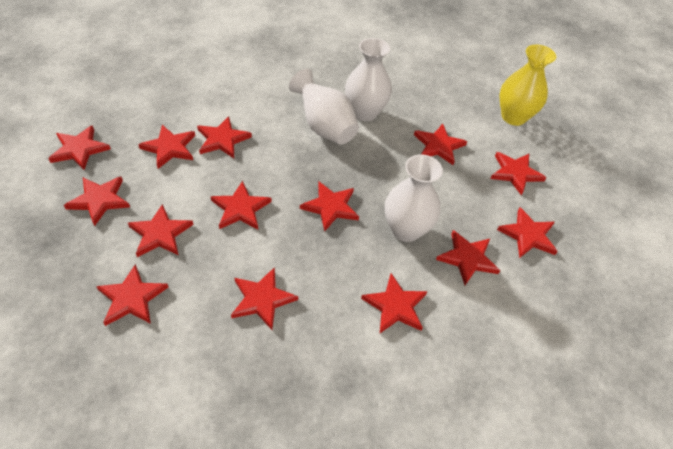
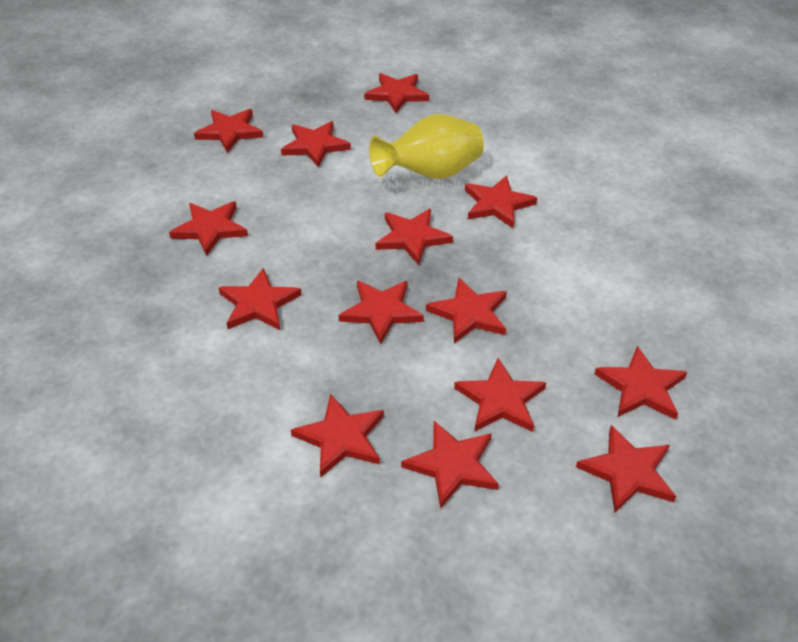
white vase: 3 -> 0

